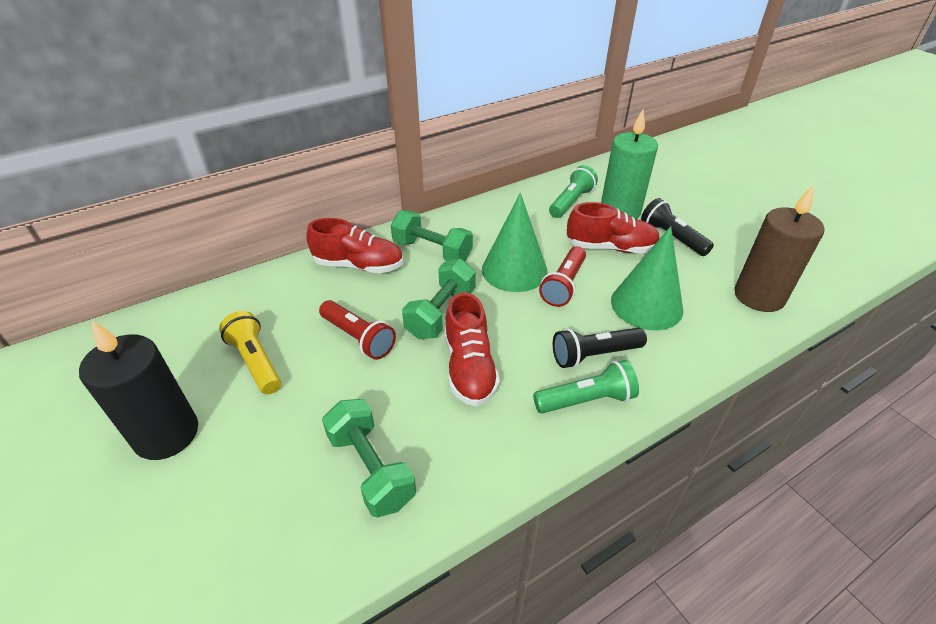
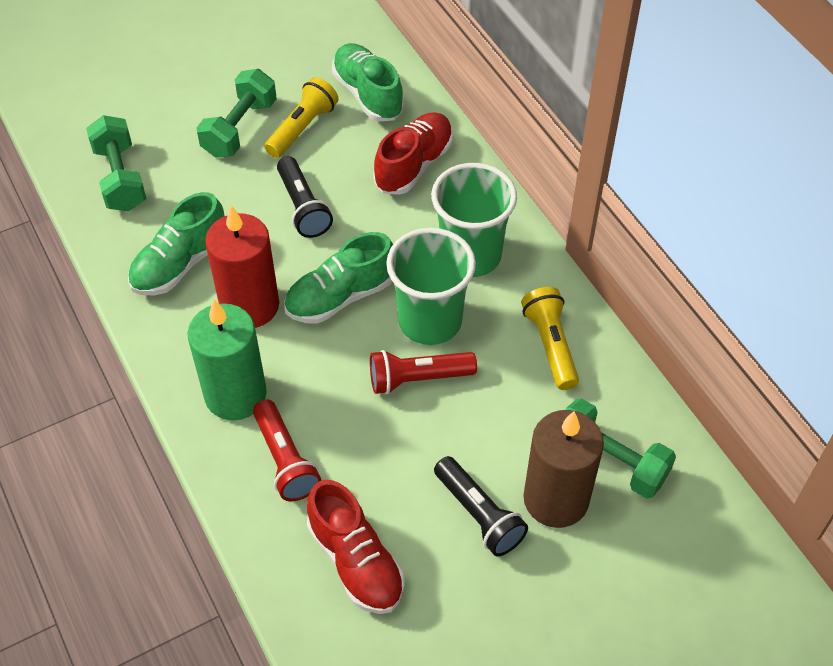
black candle: 1 -> 0
green cone: 2 -> 0
green cup: 0 -> 2
green flashlight: 2 -> 0
green shoe: 0 -> 3
red candle: 0 -> 1
red shoe: 3 -> 2
yellow flashlight: 1 -> 2

